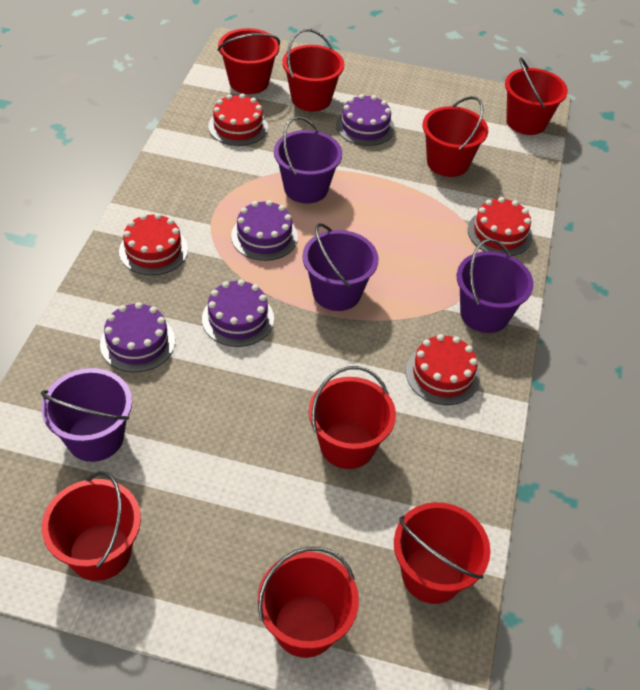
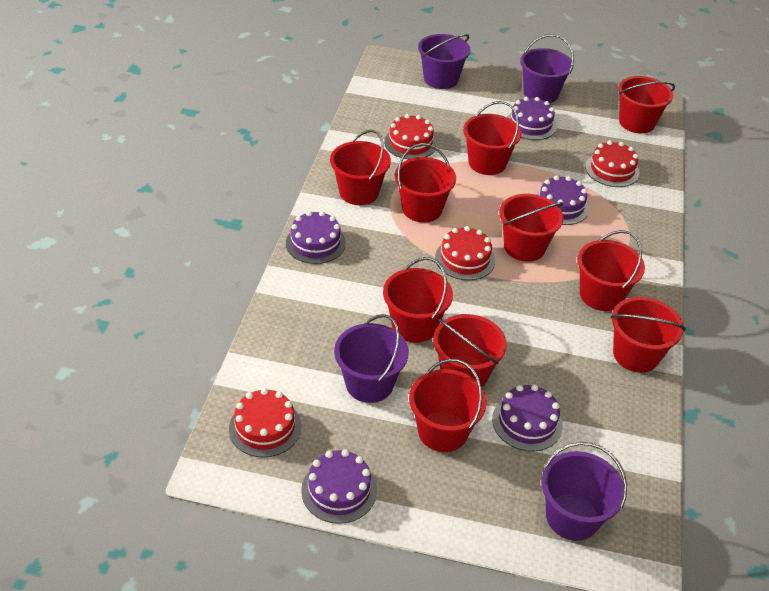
purple cake: 4 -> 5
red bucket: 8 -> 10

